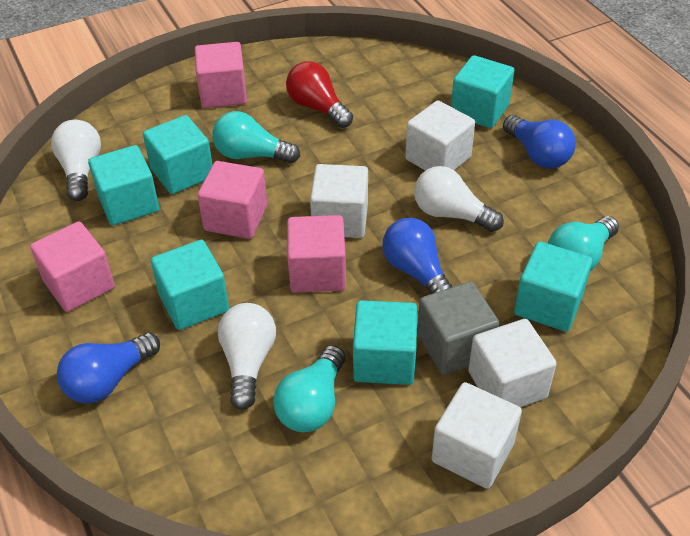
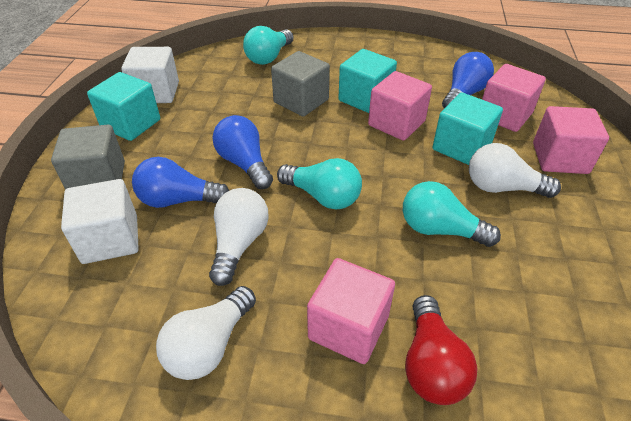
grey cube: 1 -> 2
turquoise cube: 6 -> 3
white cube: 4 -> 2

